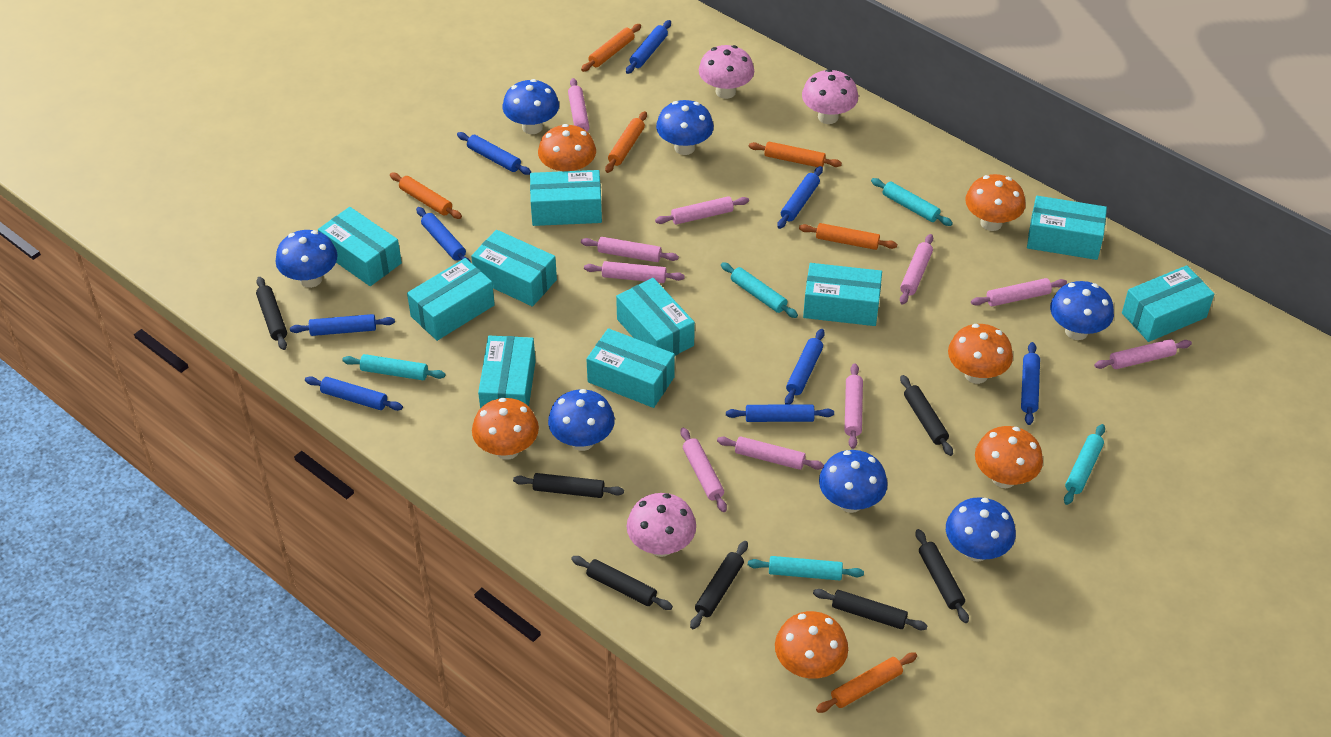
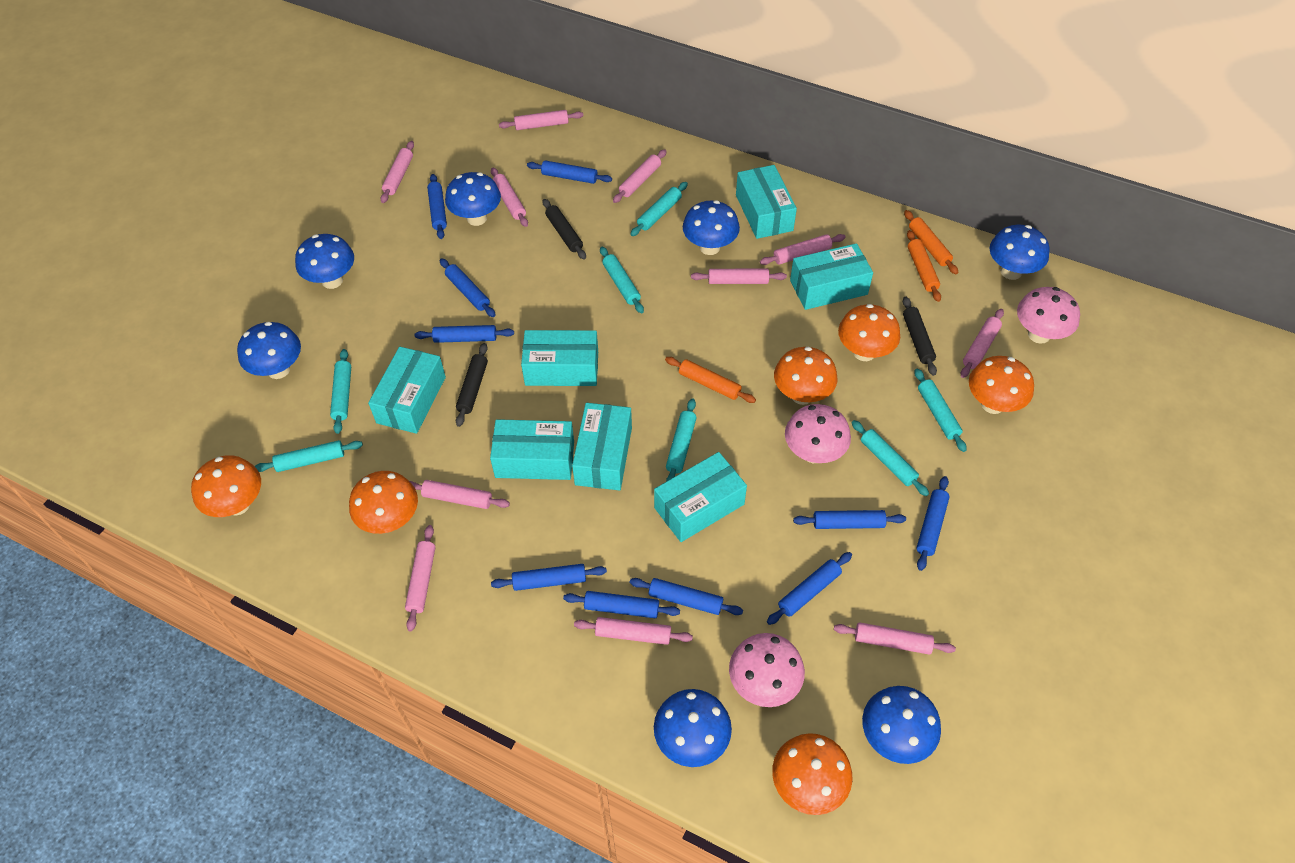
black rolling pin: 7 -> 3
blue rolling pin: 9 -> 10
orange rolling pin: 6 -> 3
pink rolling pin: 10 -> 11
turquoise box: 10 -> 7
turquoise rolling pin: 5 -> 7

